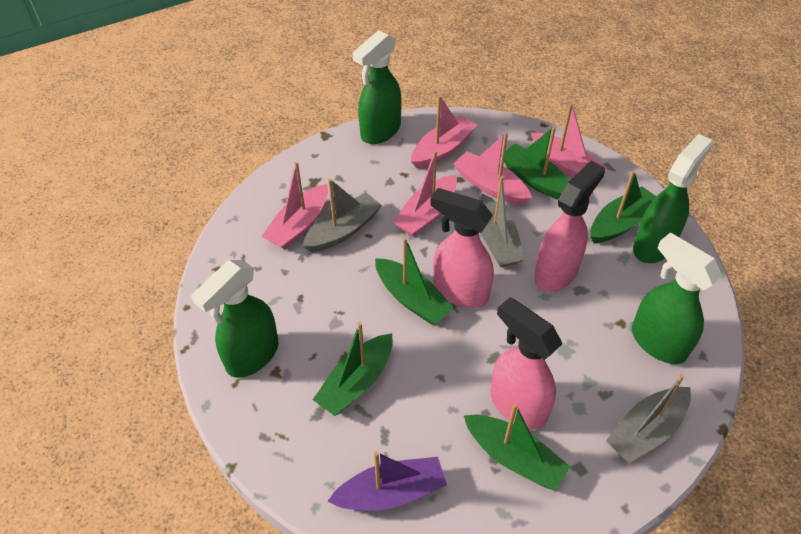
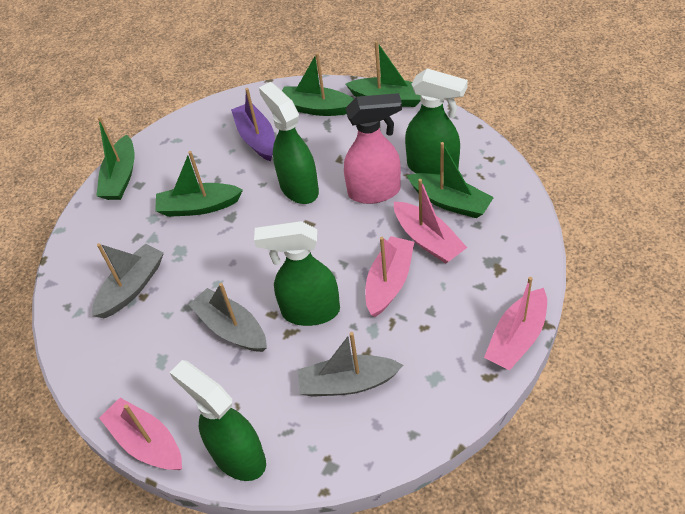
pink boat: 5 -> 4
pink spray bottle: 3 -> 1

